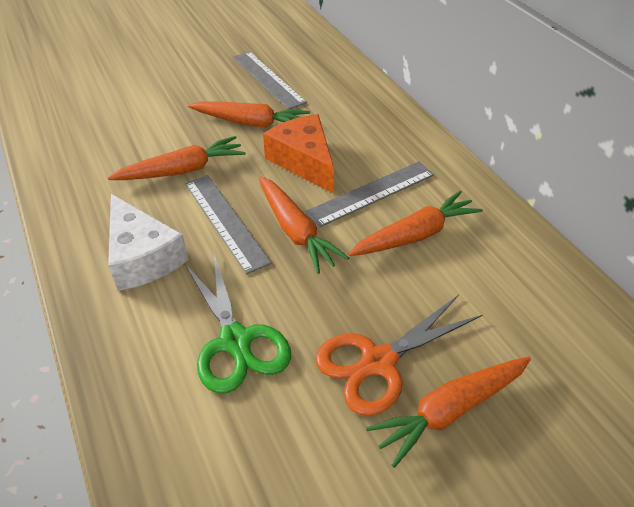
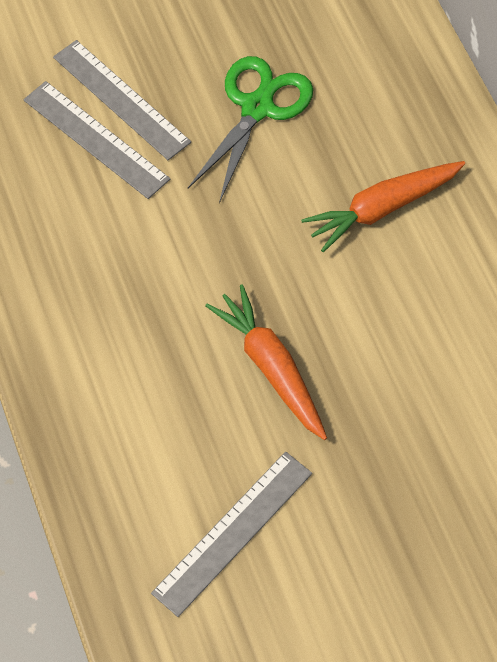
orange carrot: 5 -> 2
orange cheese: 1 -> 0
orange scissors: 1 -> 0
white cheese: 1 -> 0

